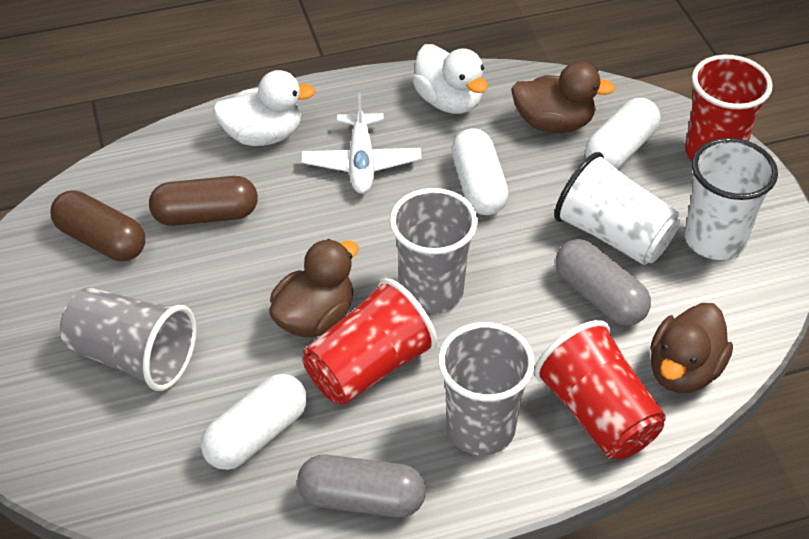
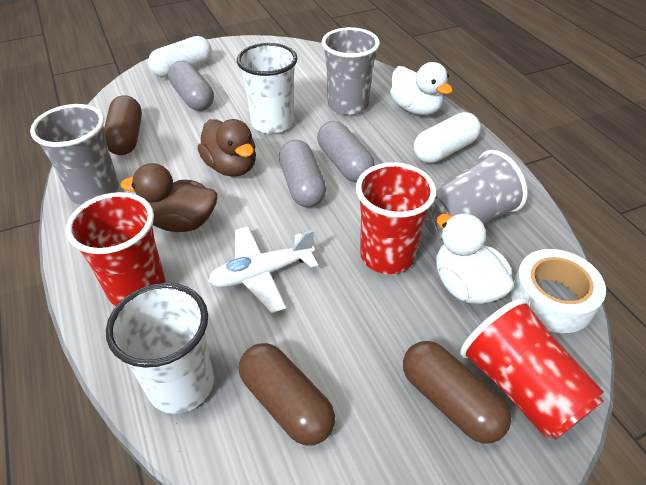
brown capsule: 2 -> 3
brown duck: 3 -> 2
grey capsule: 2 -> 3
white capsule: 3 -> 2
white tape: 0 -> 1

